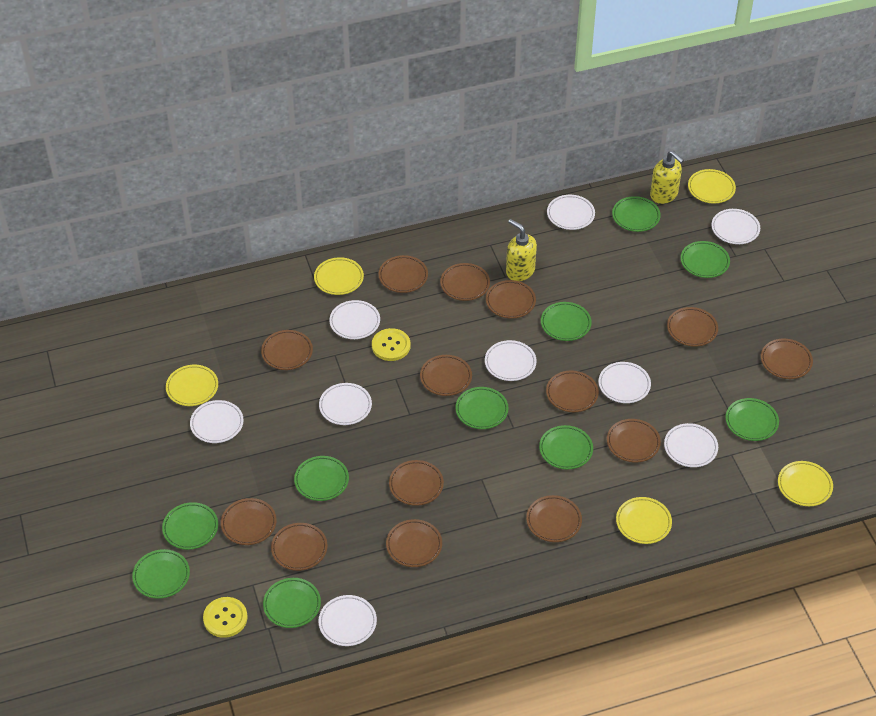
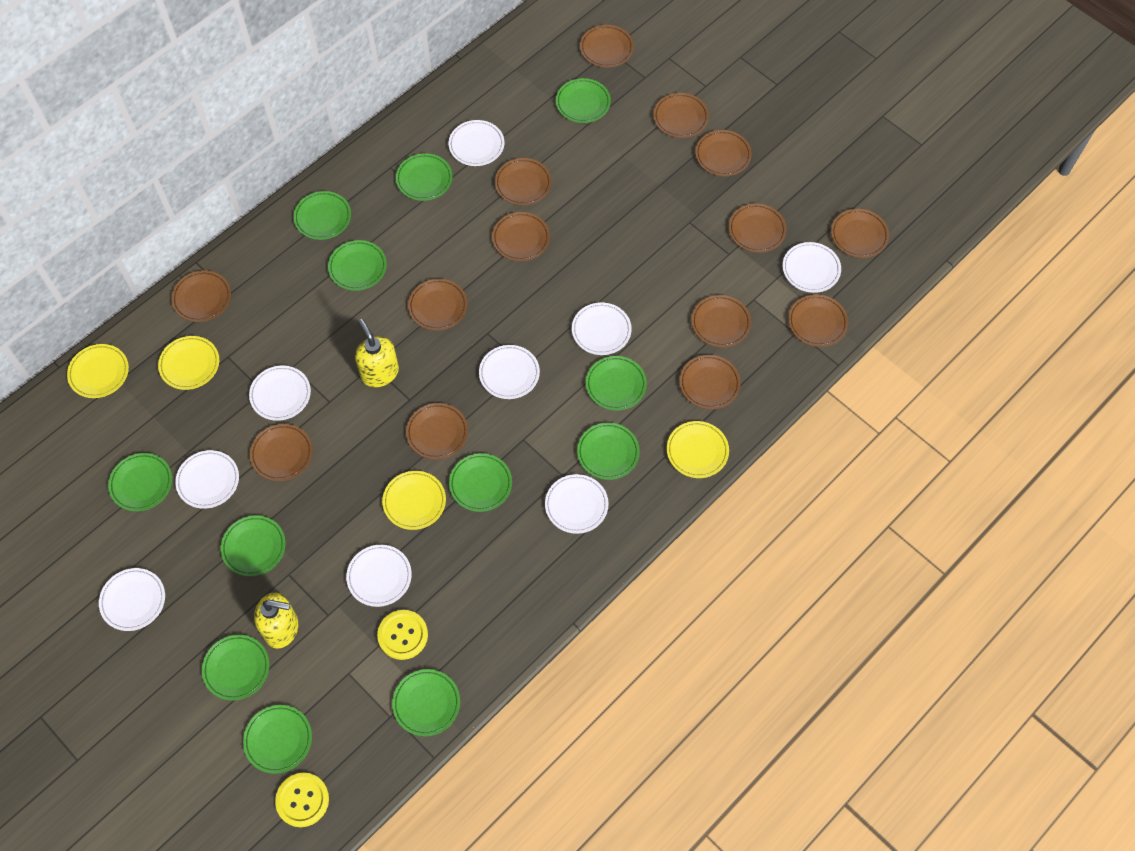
green plate: 10 -> 12
yellow plate: 5 -> 4

